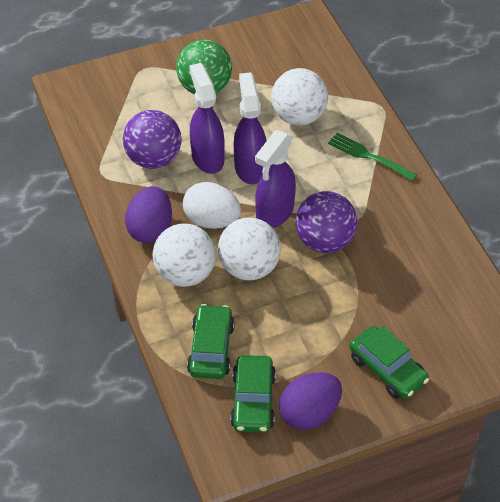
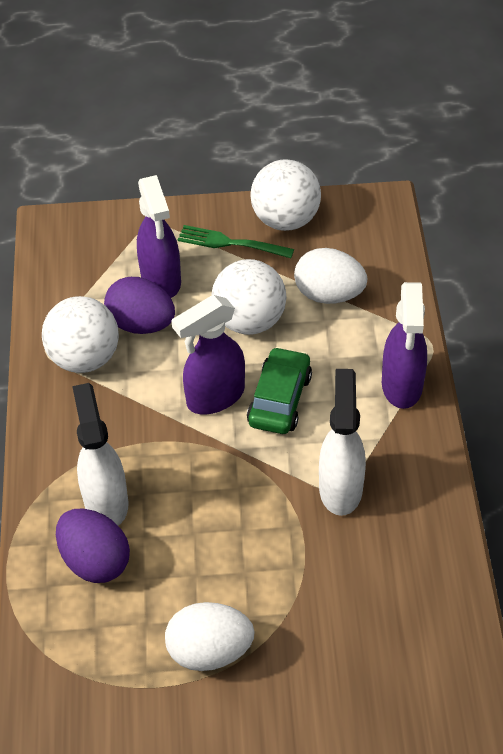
green ball: 1 -> 0
green car: 3 -> 1
purple ball: 2 -> 0
white egg: 1 -> 2
white spray bottle: 0 -> 2

